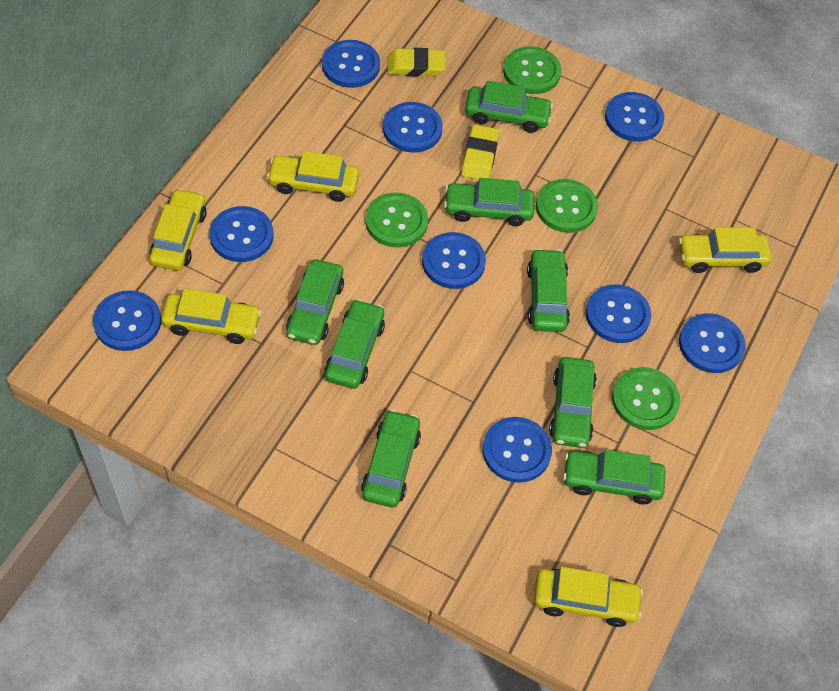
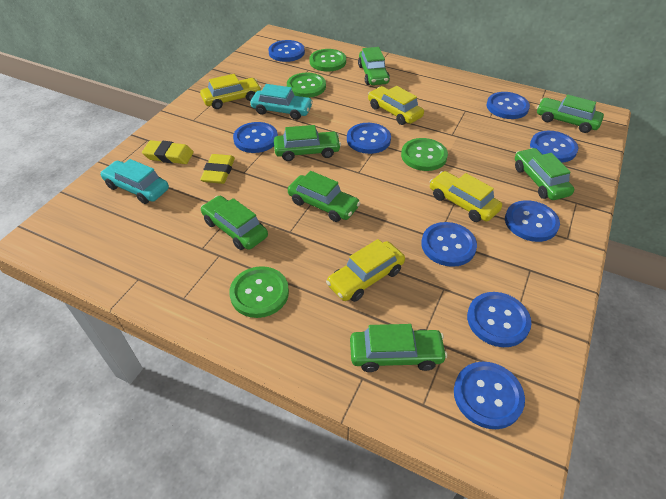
green car: 8 -> 7
turquoise car: 0 -> 2
yellow car: 5 -> 4

